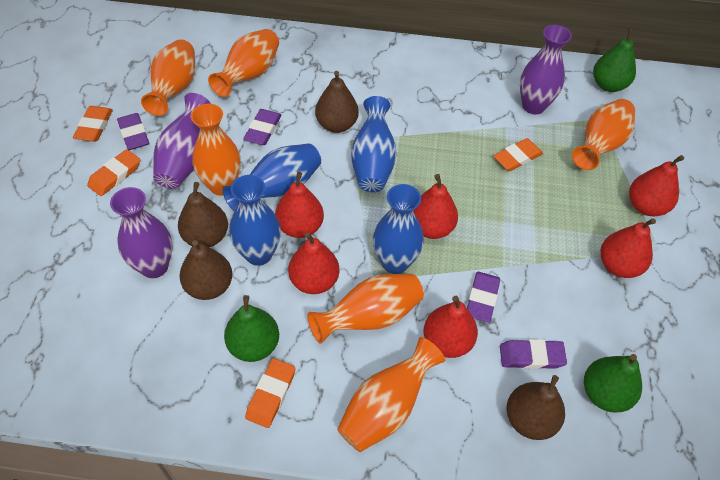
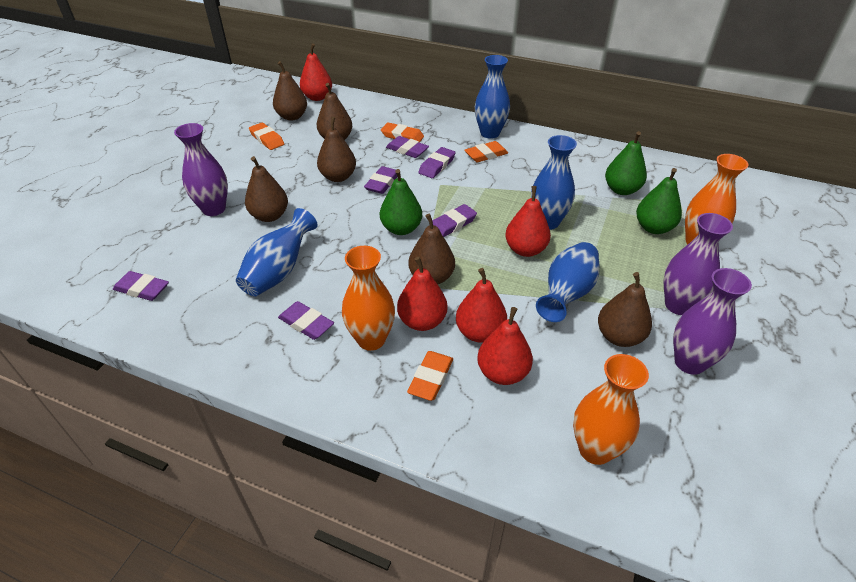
brown pear: 4 -> 6
orange vase: 6 -> 3
purple eraser: 4 -> 6
red pear: 6 -> 5

